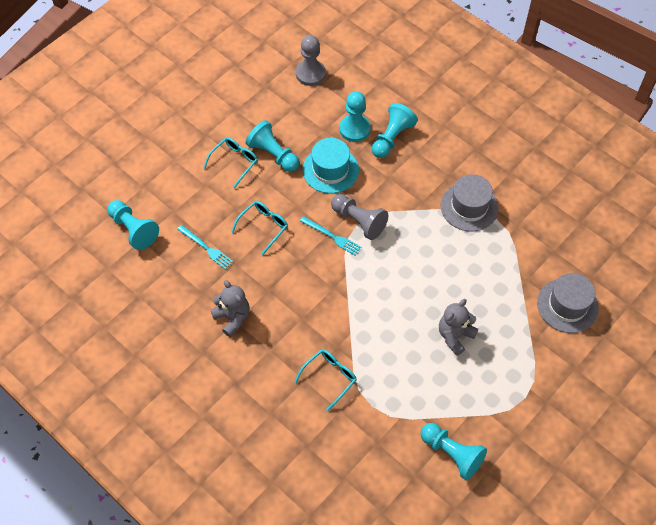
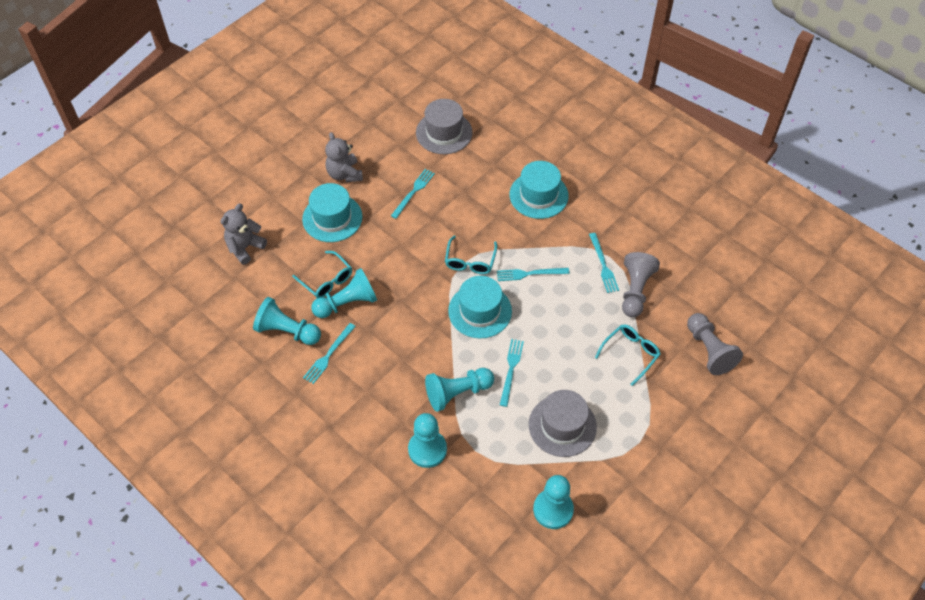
turquoise fork: 2 -> 5
turquoise hat: 1 -> 3

